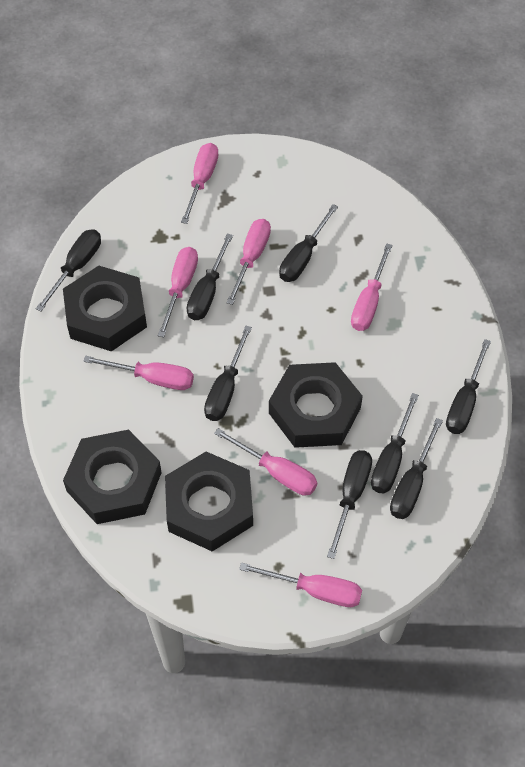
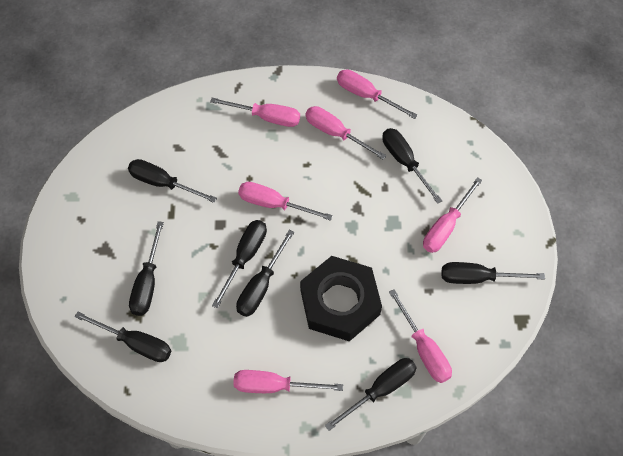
black nut: 4 -> 1

